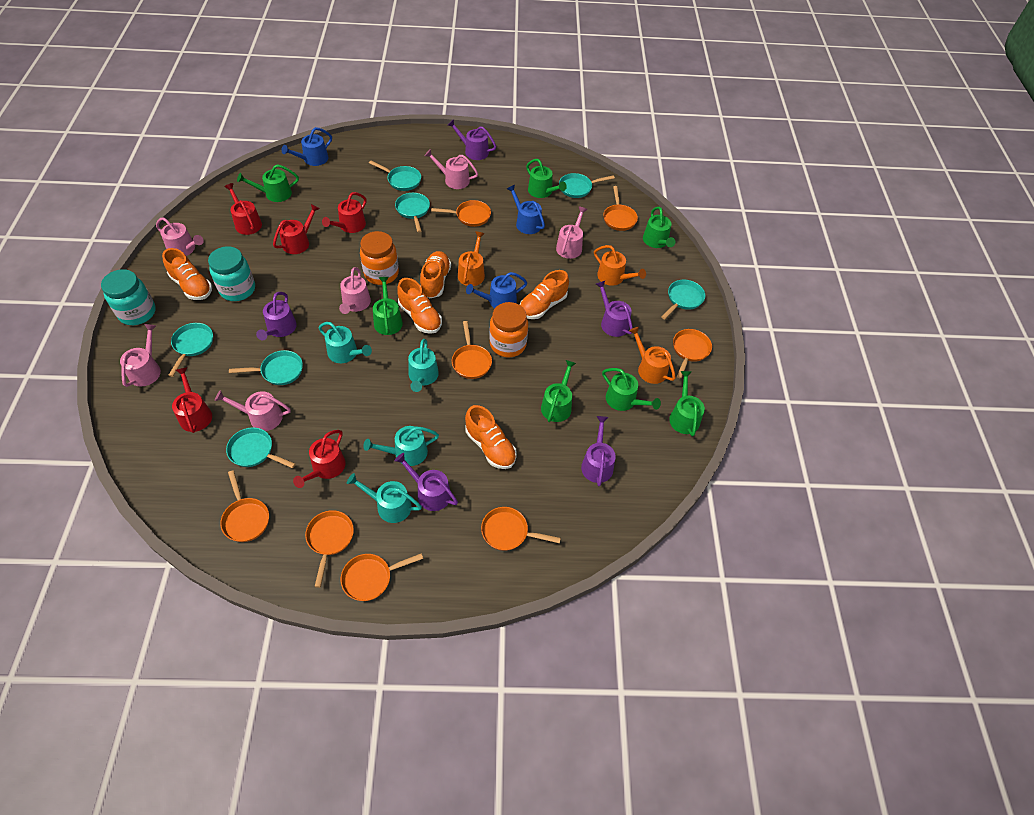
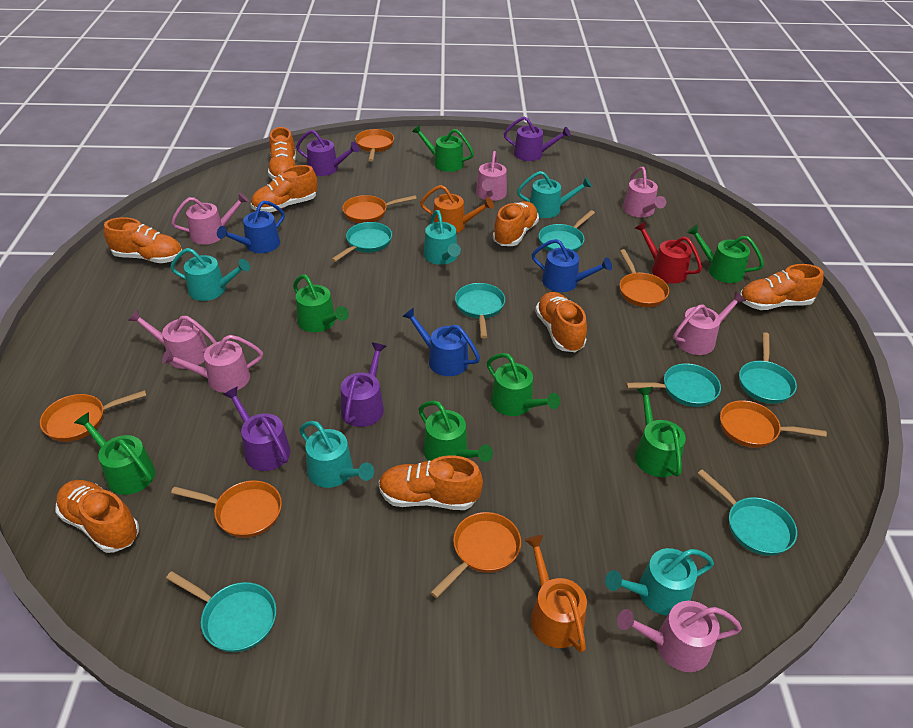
orange jar: 2 -> 0
orange pan: 8 -> 7
orange shoe: 5 -> 8
orange watering can: 3 -> 2
pink watering can: 6 -> 7
purple watering can: 5 -> 4
red watering can: 5 -> 1
turquoise jar: 2 -> 0
turquoise watering can: 4 -> 5

